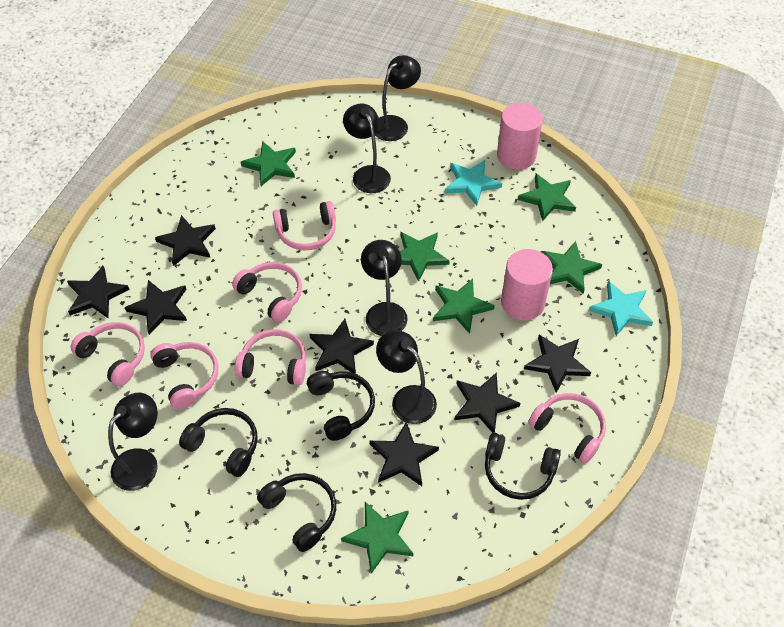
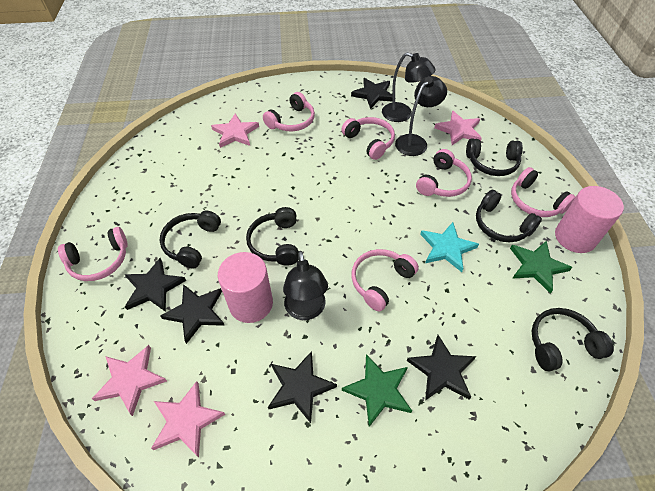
black headphones: 4 -> 5
black lamp: 5 -> 3
black star: 7 -> 5
green star: 6 -> 2
pink star: 0 -> 4
turquoise star: 2 -> 1

